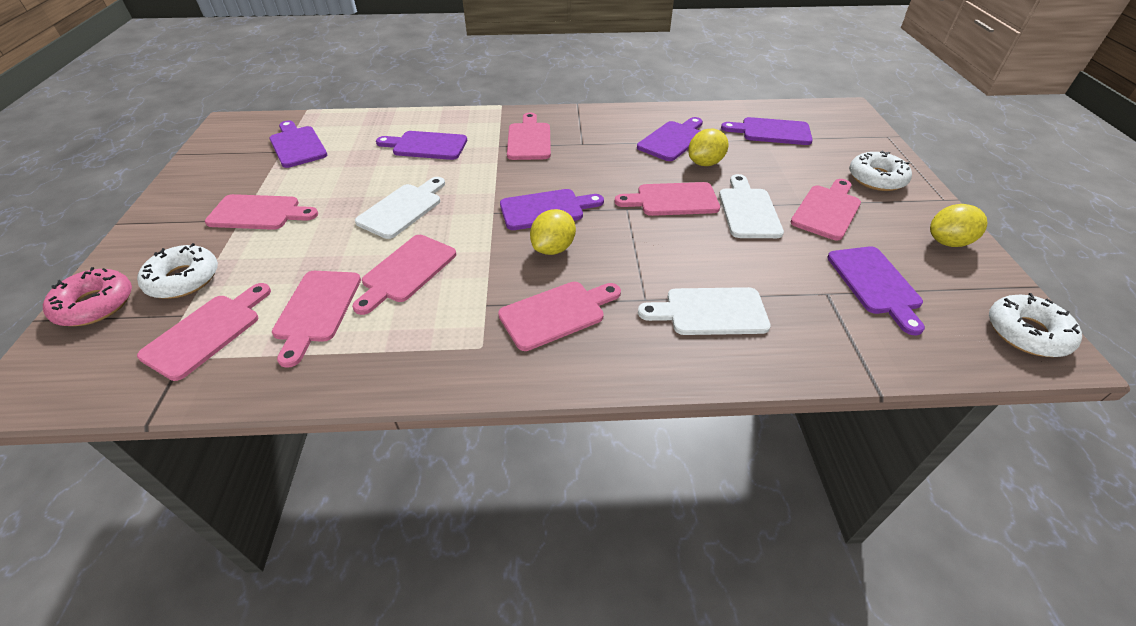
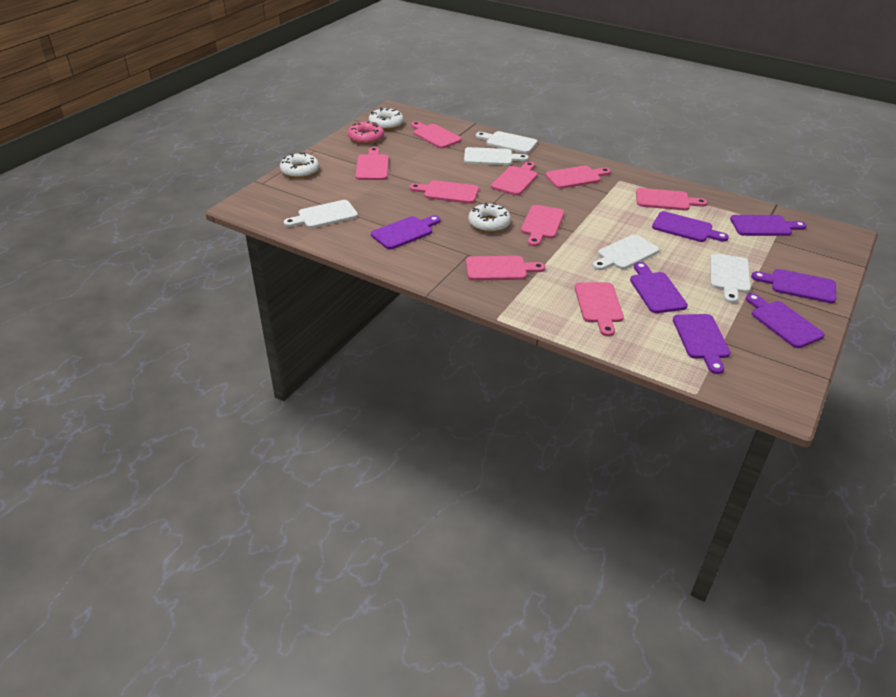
pink cutting board: 8 -> 9
purple cutting board: 6 -> 7
white cutting board: 3 -> 5
yellow lemon: 3 -> 0

